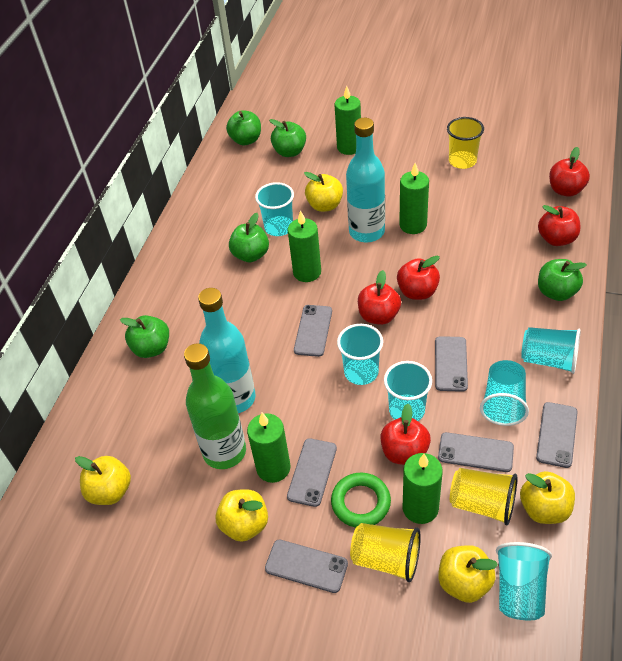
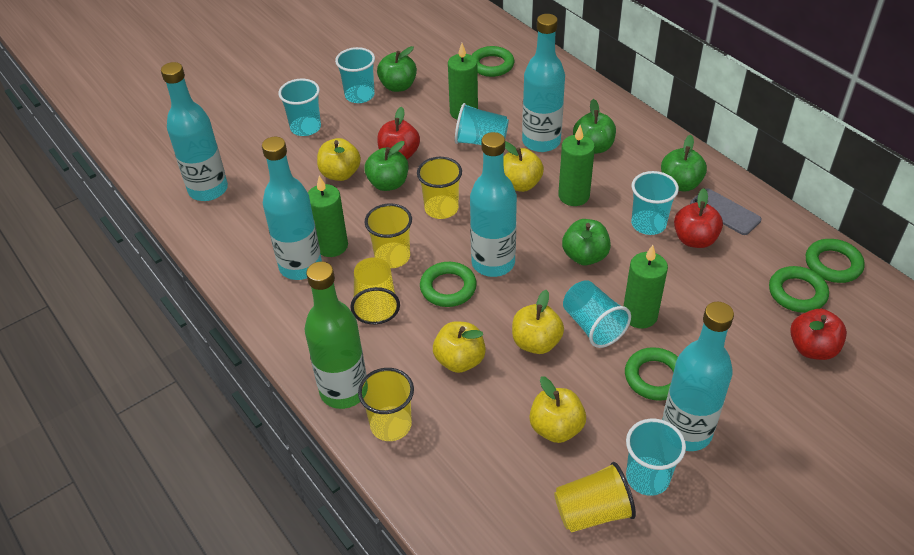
green candle: 5 -> 4
green ring: 1 -> 5
grey phone: 6 -> 1
red apple: 5 -> 3
turquoise bottle: 2 -> 5
yellow cup: 3 -> 5

